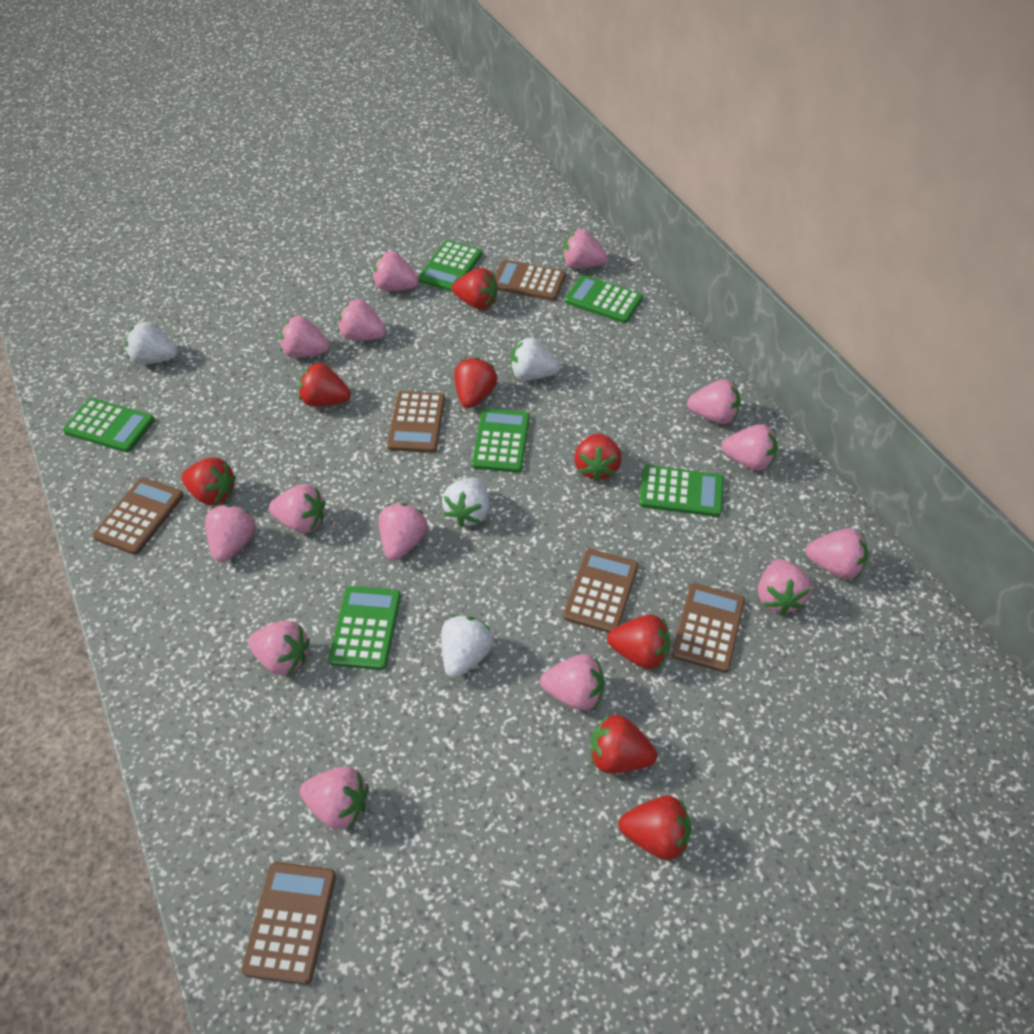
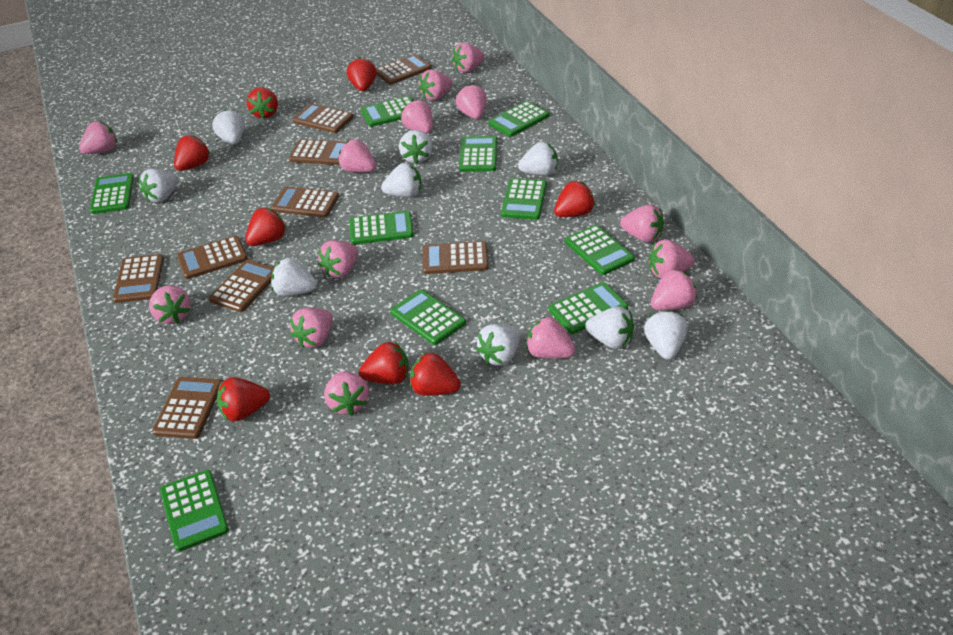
brown calculator: 6 -> 9
green calculator: 6 -> 10
white strawberry: 4 -> 9

